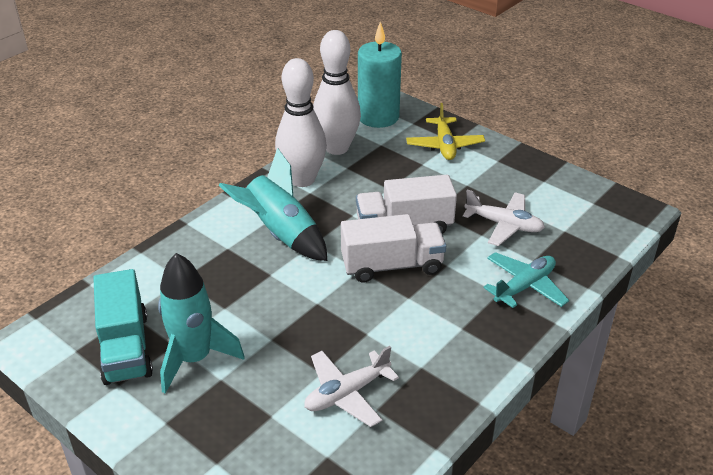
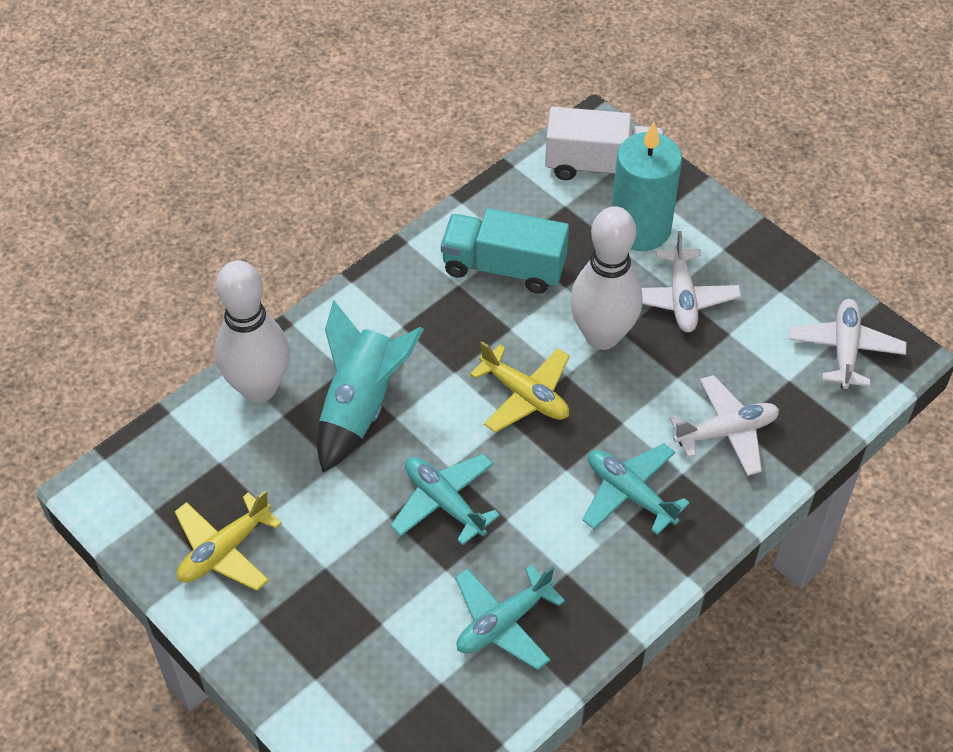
turquoise plane: 1 -> 3
turquoise rocket: 2 -> 1
white plane: 2 -> 3
white truck: 2 -> 1
yellow plane: 1 -> 2

